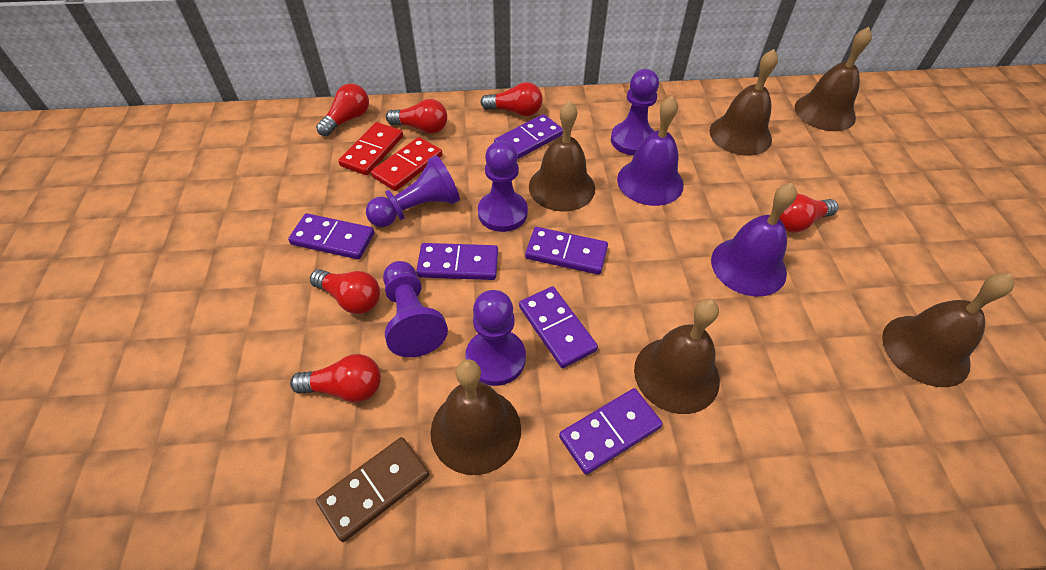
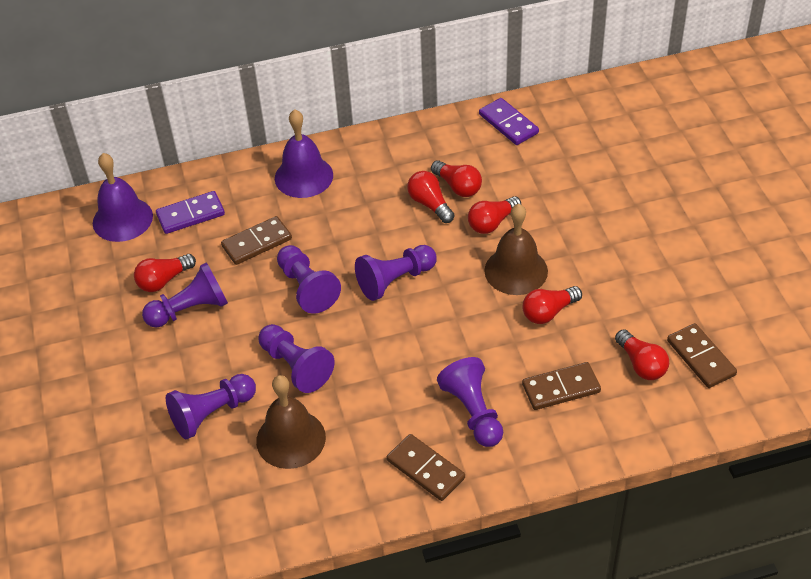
brown bell: 6 -> 2
brown domino: 1 -> 4
purple domino: 6 -> 2
purple pawn: 5 -> 6
red domino: 2 -> 0

